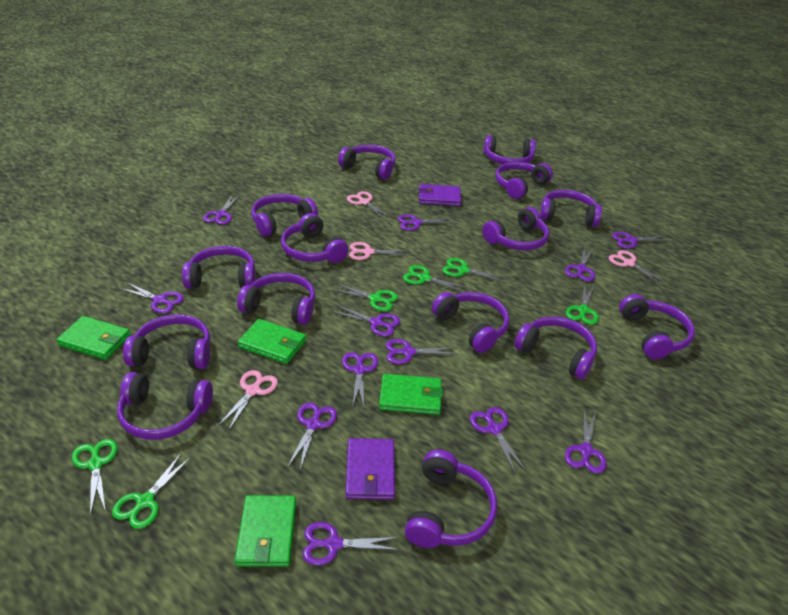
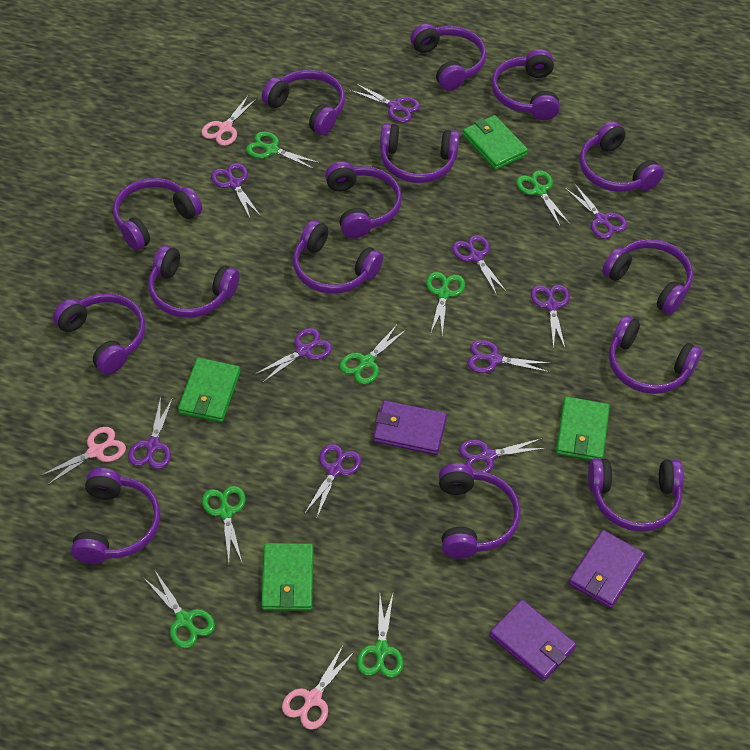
green scissors: 6 -> 7
pink scissors: 4 -> 3
purple scissors: 12 -> 10
purple wallet: 2 -> 3

